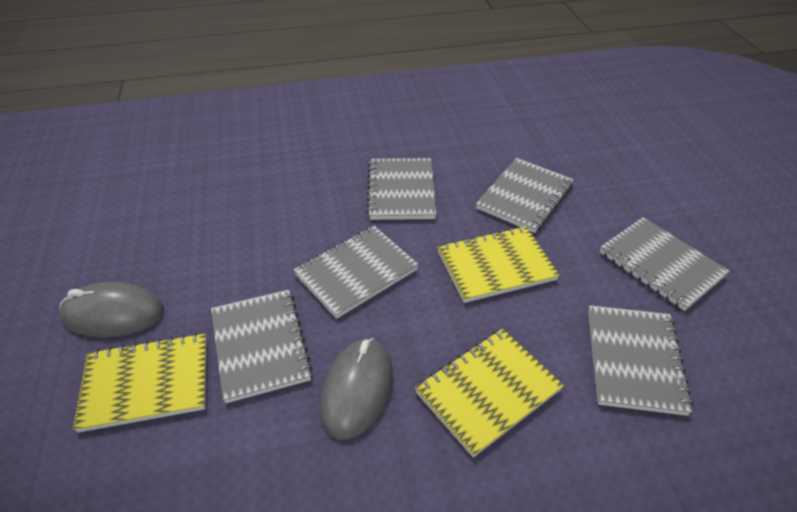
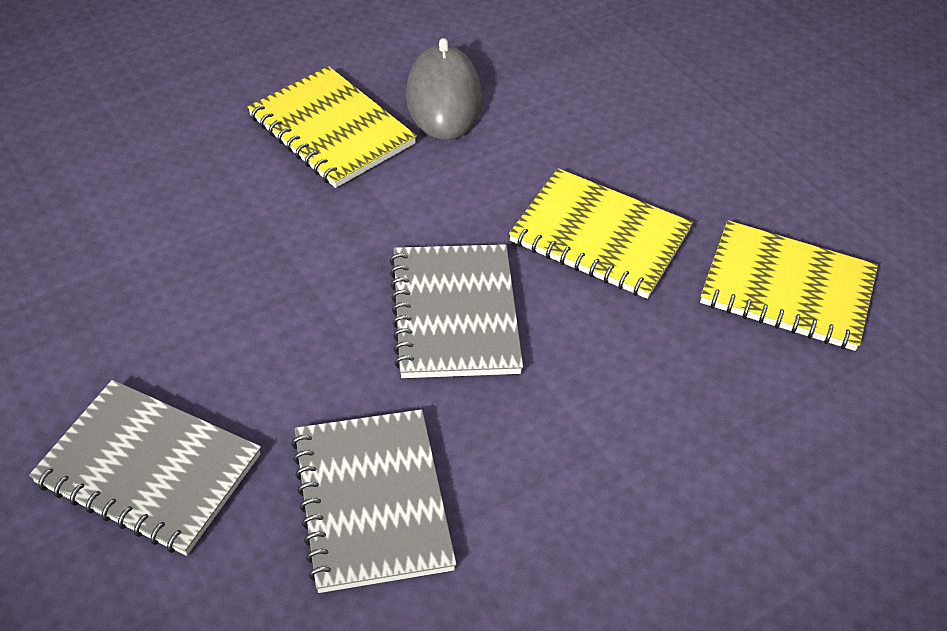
grey mouse: 2 -> 1
grey notebook: 6 -> 3

